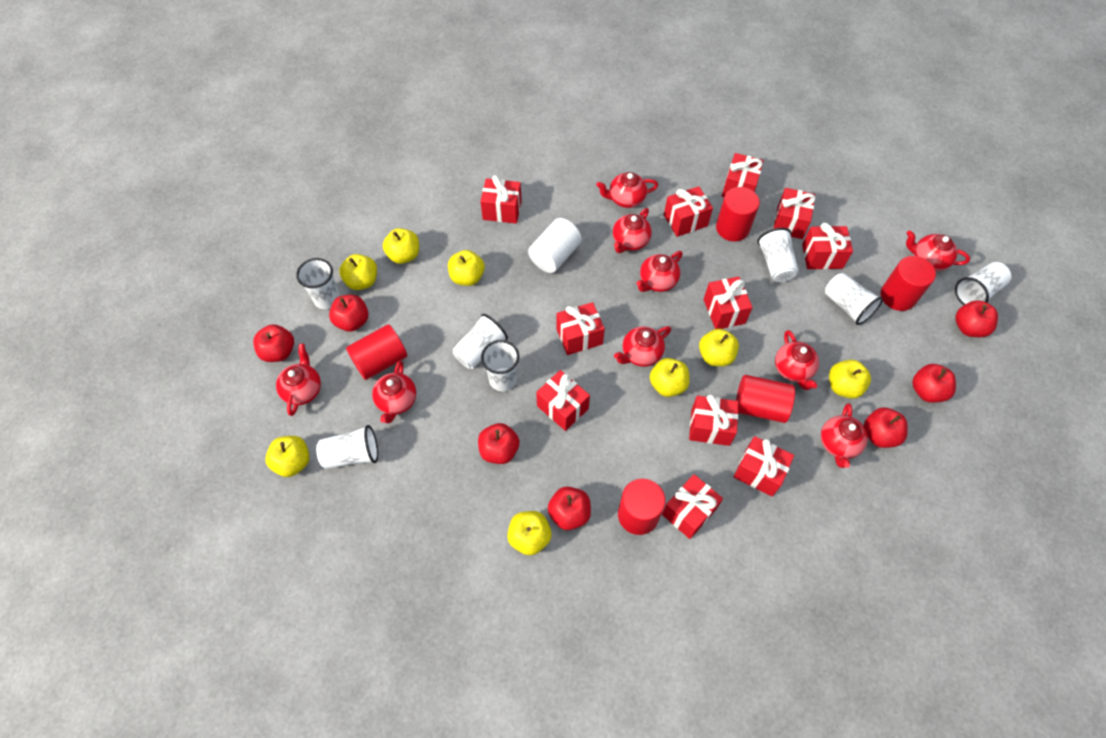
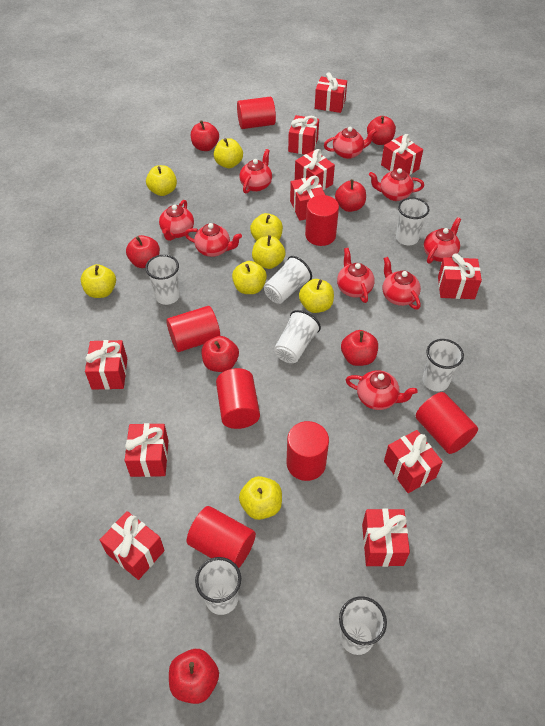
red cylinder: 5 -> 7
white cylinder: 1 -> 0

